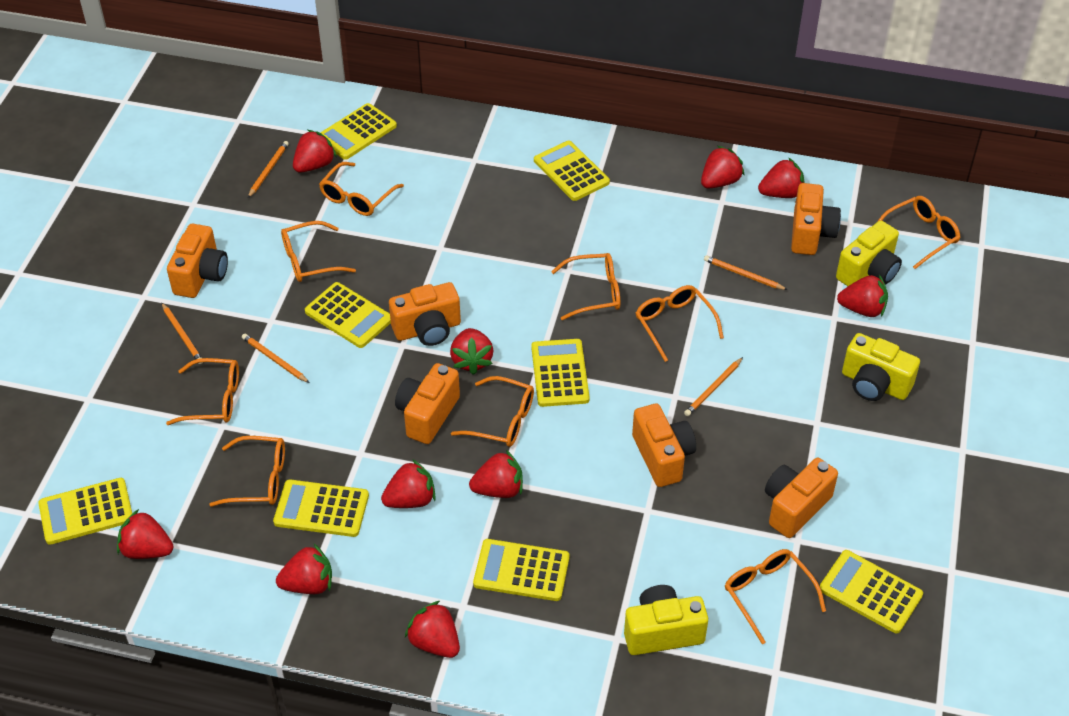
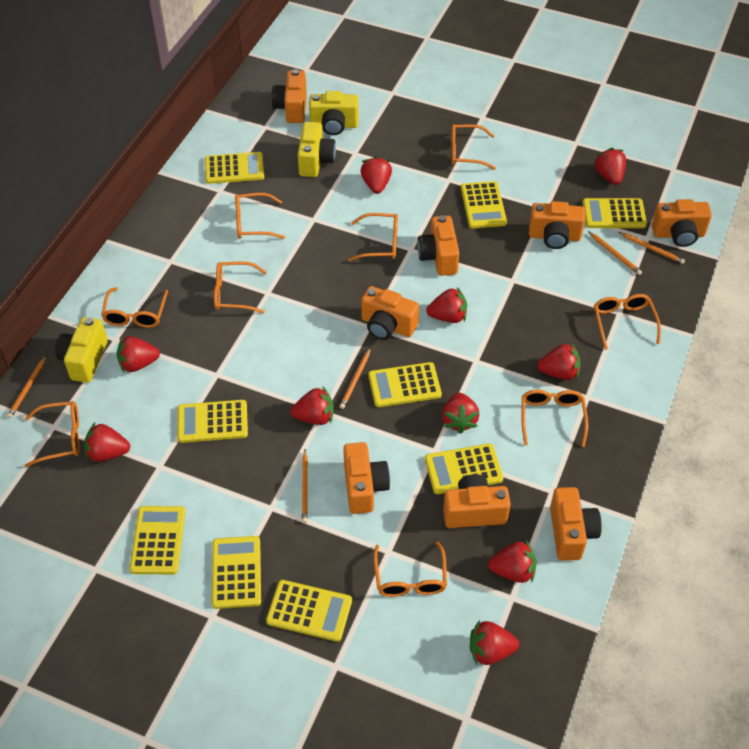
orange camera: 6 -> 8
yellow calculator: 8 -> 9

